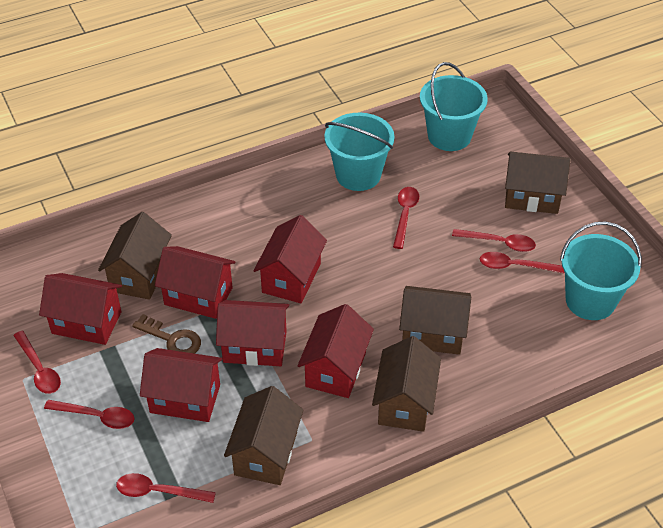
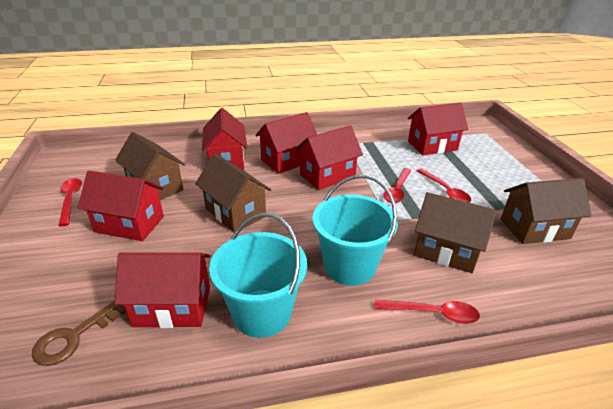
brown house: 5 -> 4
red spoon: 6 -> 4
turquoise bucket: 3 -> 2

